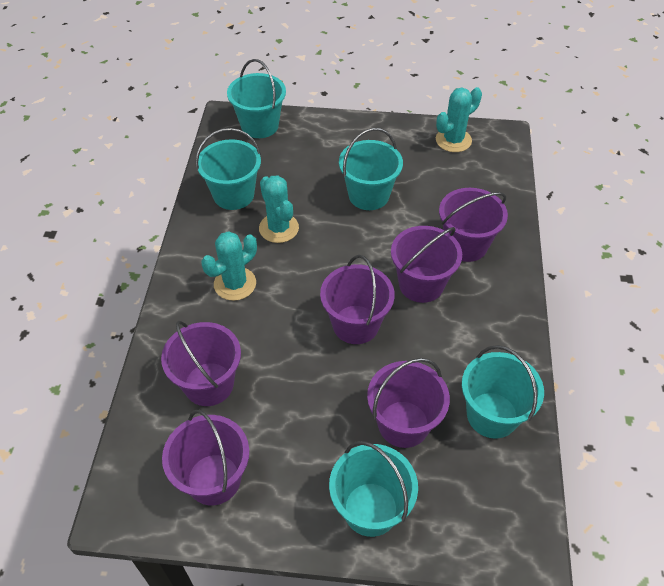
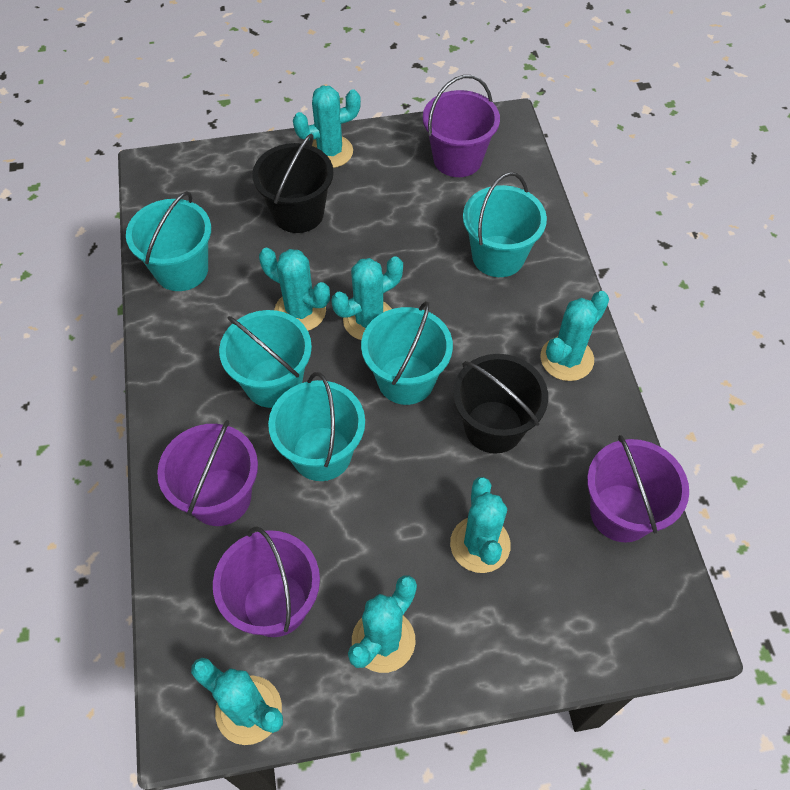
black bucket: 0 -> 2
purple bucket: 6 -> 4
turquoise cactus: 3 -> 7

